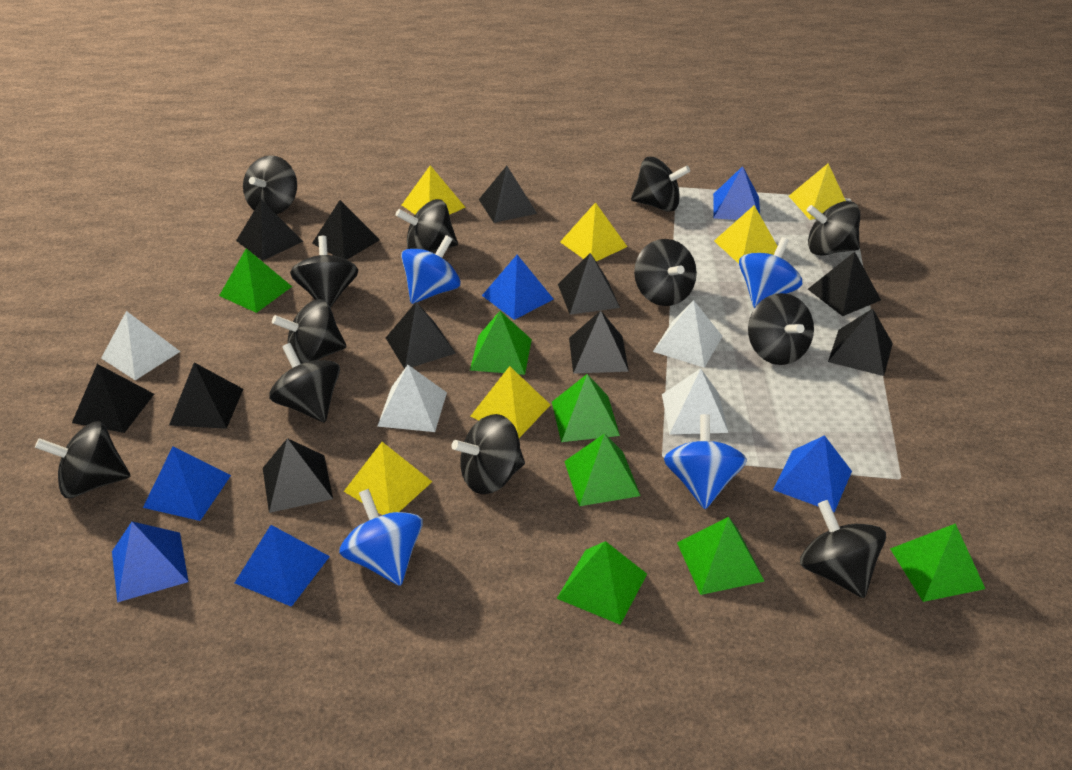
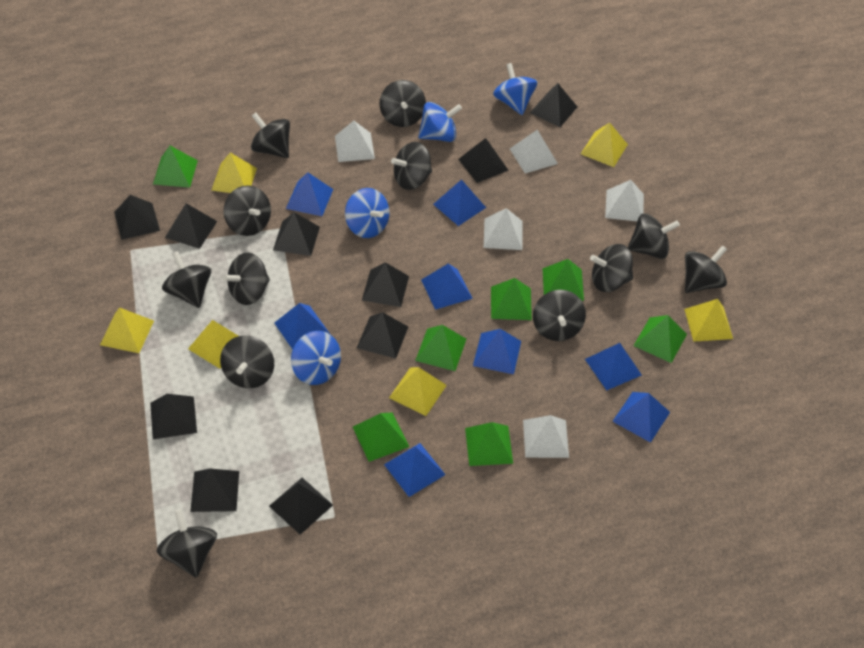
black pyramid: 11 -> 10
blue pyramid: 6 -> 8
white pyramid: 4 -> 5

